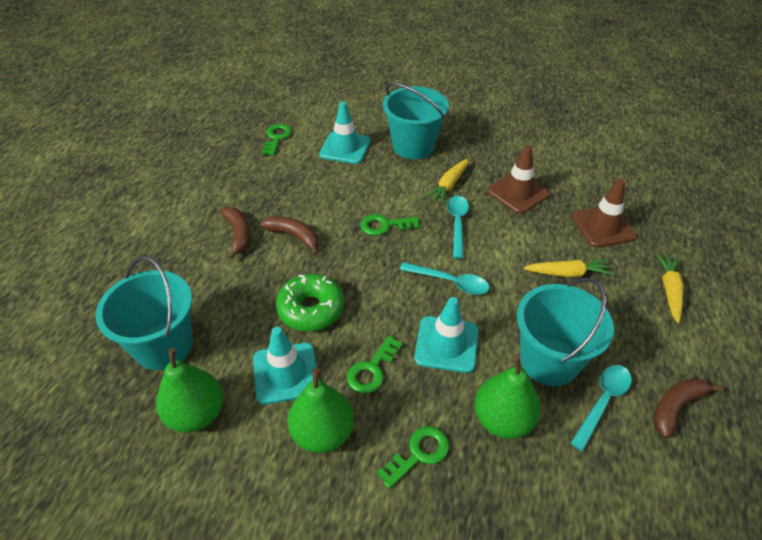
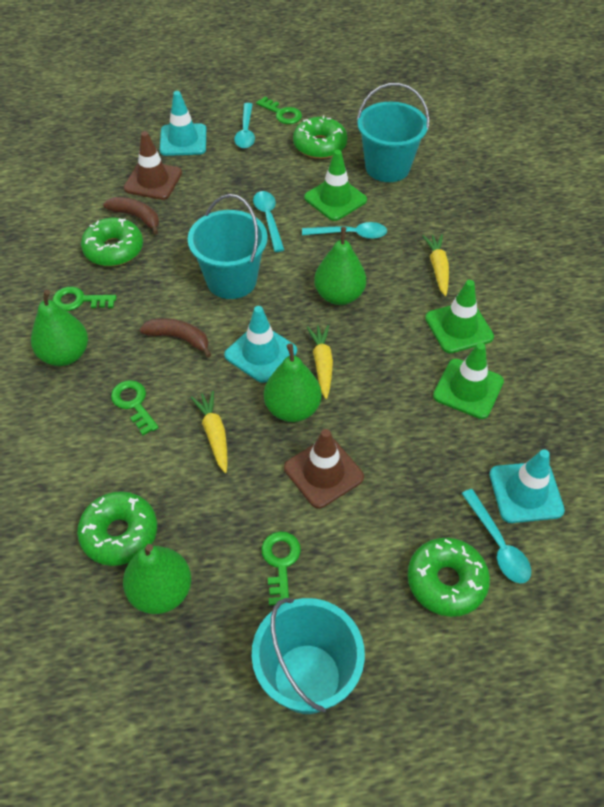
brown banana: 3 -> 2
green donut: 1 -> 4
green pear: 3 -> 4
green traffic cone: 0 -> 3
turquoise spoon: 3 -> 4

